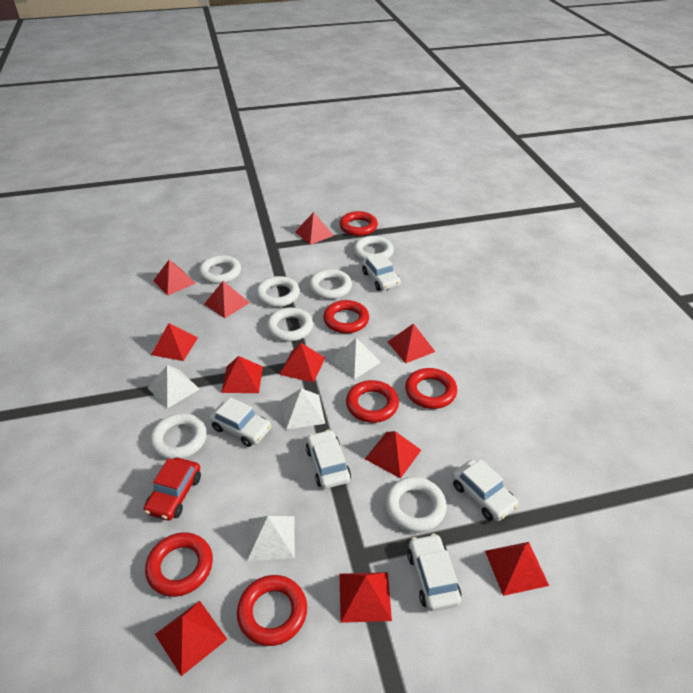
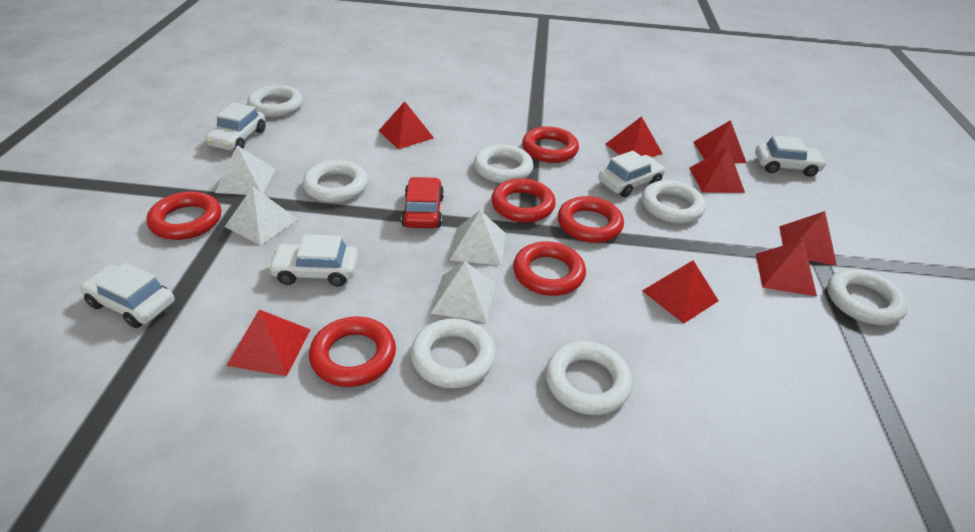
red pyramid: 11 -> 8

